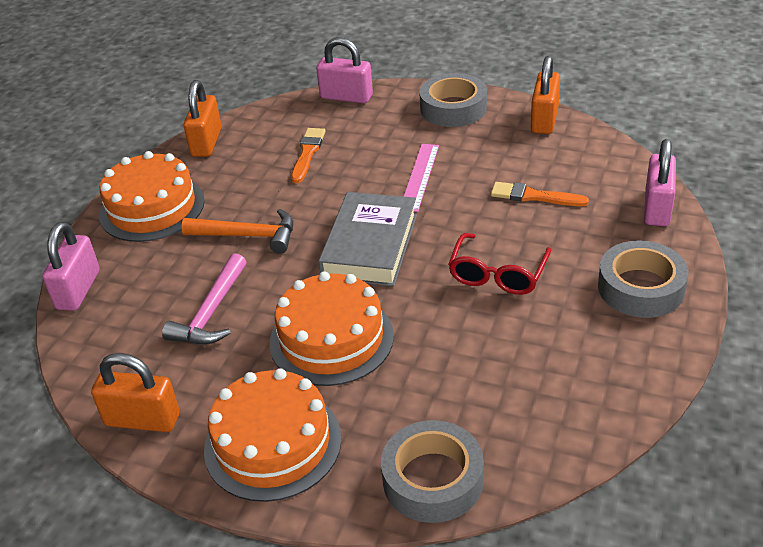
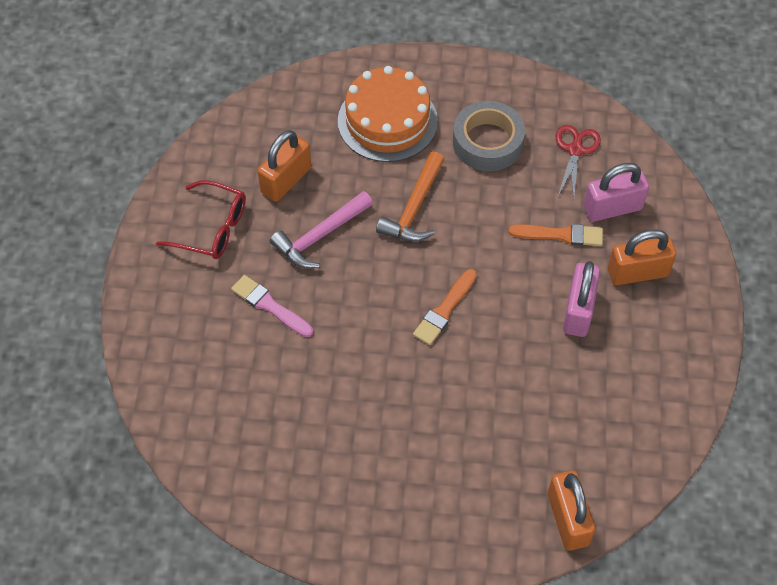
grey book: 1 -> 0
grey tape: 3 -> 1
orange cake: 3 -> 1
pink brush: 0 -> 1
pink padlock: 3 -> 2
pink ruler: 1 -> 0
red scissors: 0 -> 1

